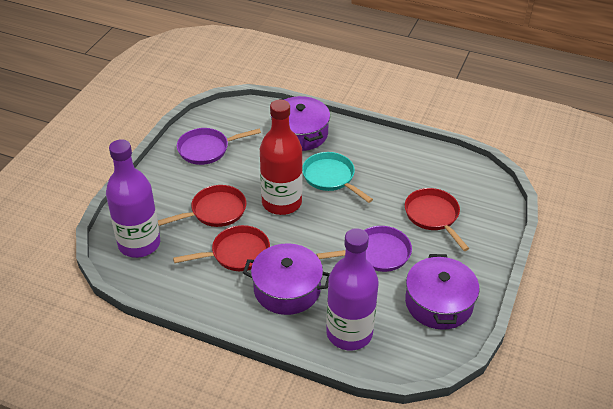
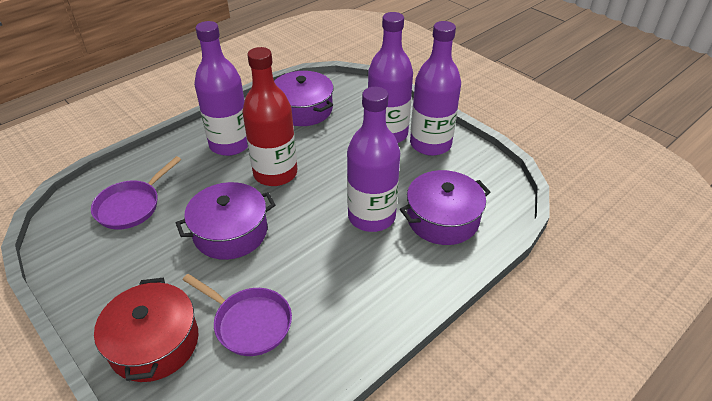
purple bottle: 2 -> 4
red pan: 3 -> 0
red pot: 0 -> 1
turquoise pan: 1 -> 0

